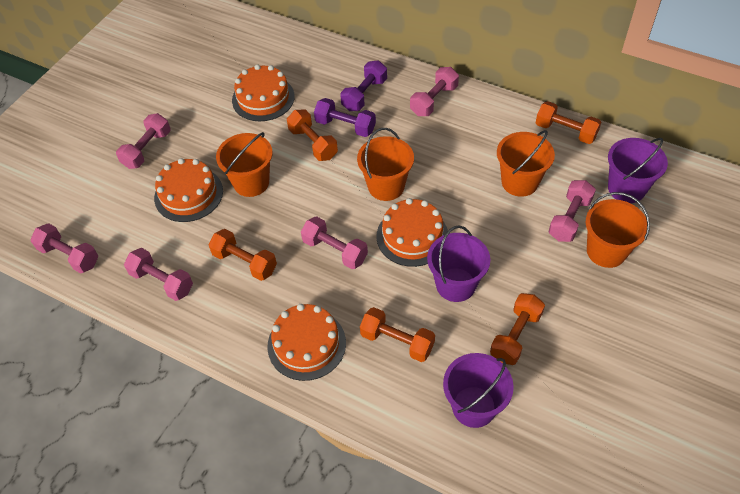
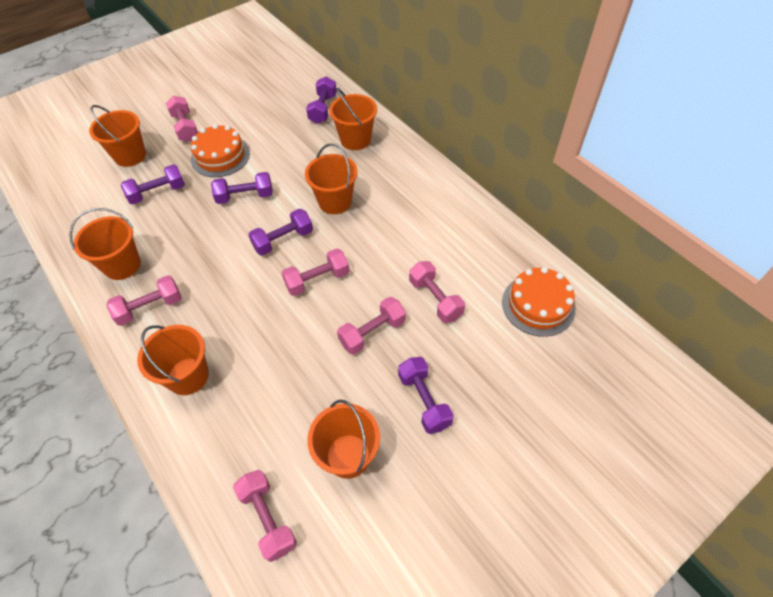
orange bucket: 4 -> 6
orange cake: 4 -> 2
orange dumbbell: 5 -> 0
purple bucket: 3 -> 0
purple dumbbell: 2 -> 5

